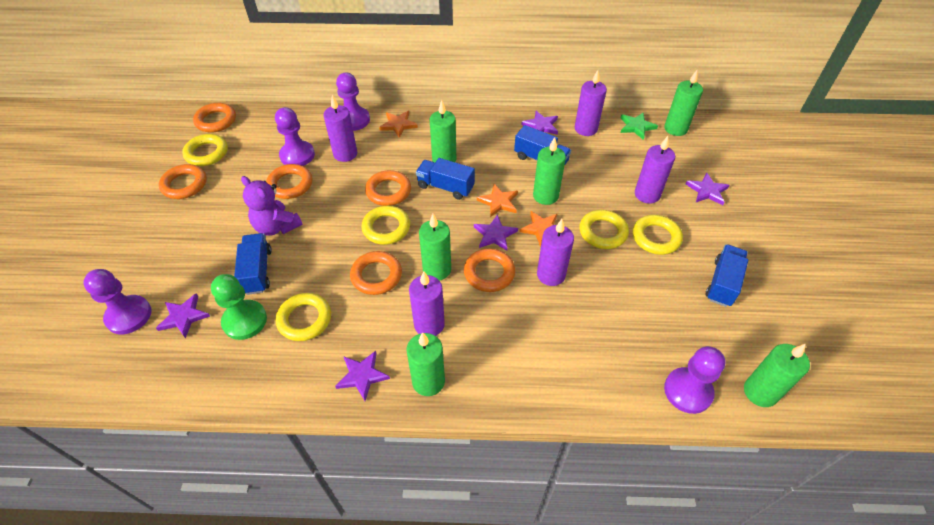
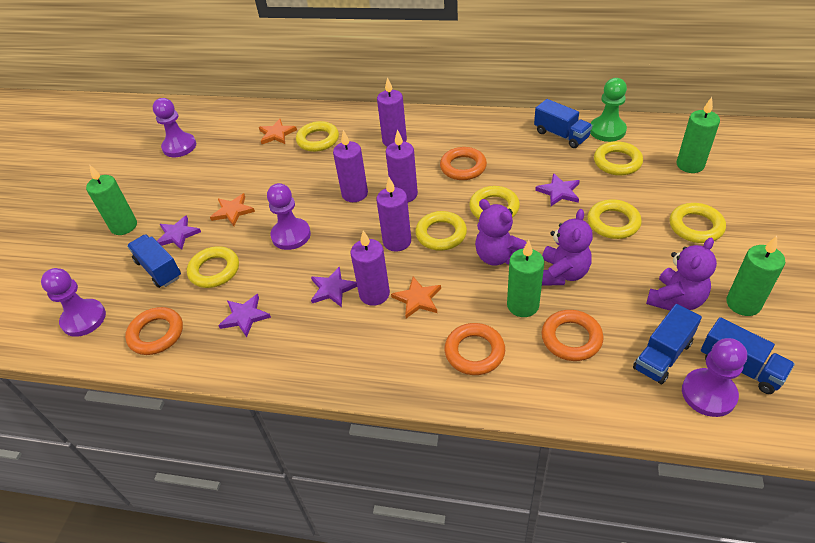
green candle: 6 -> 4
green star: 1 -> 0
orange ring: 6 -> 4
purple star: 5 -> 4
purple teddy bear: 1 -> 3
yellow ring: 5 -> 7

